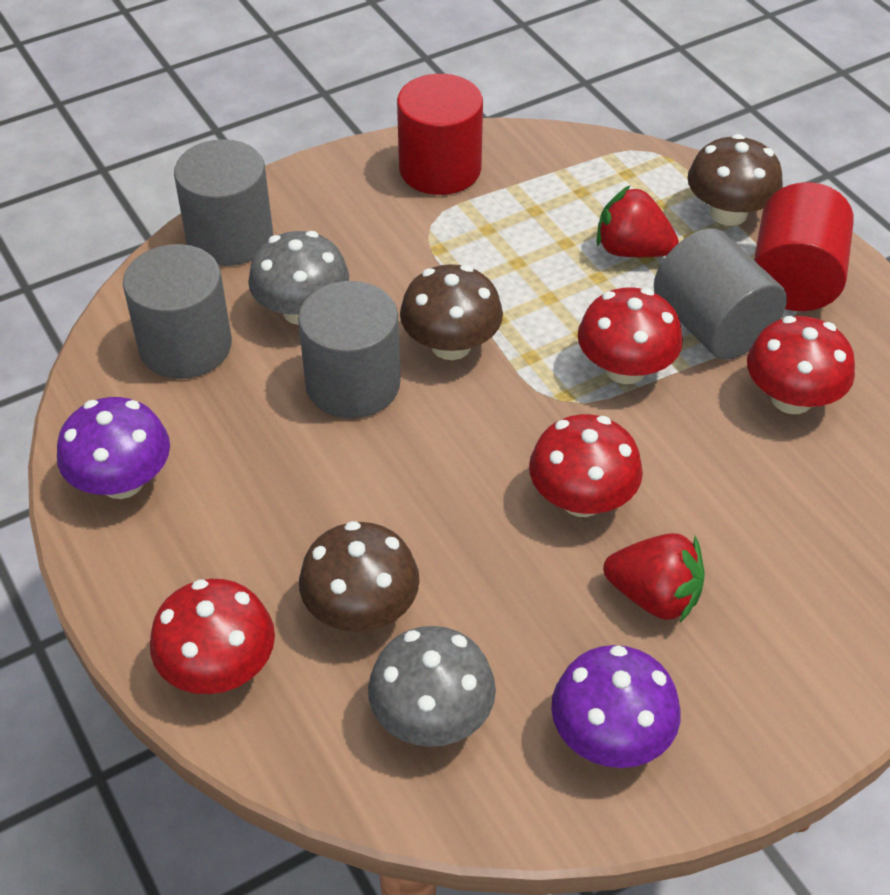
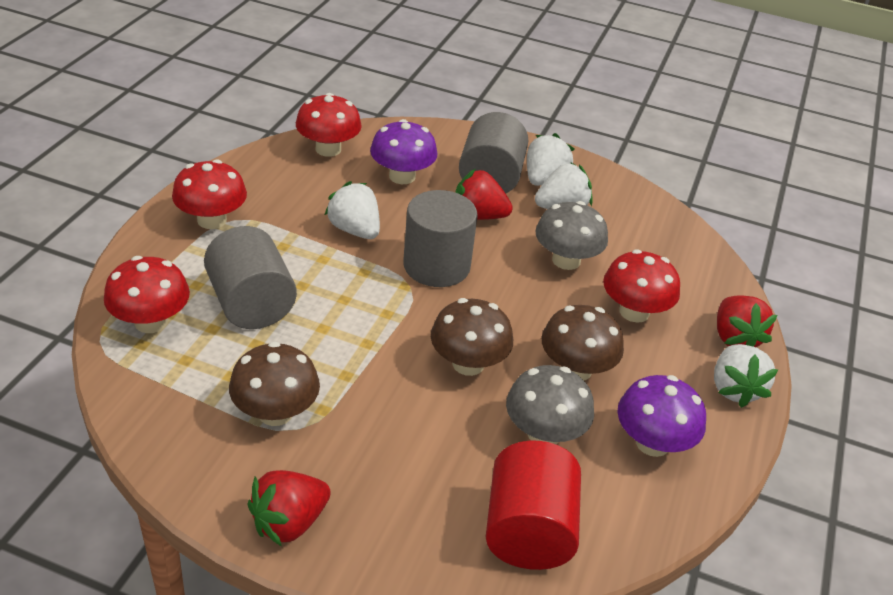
grey cylinder: 4 -> 3
red cylinder: 2 -> 1
red strawberry: 2 -> 3
white strawberry: 0 -> 4

